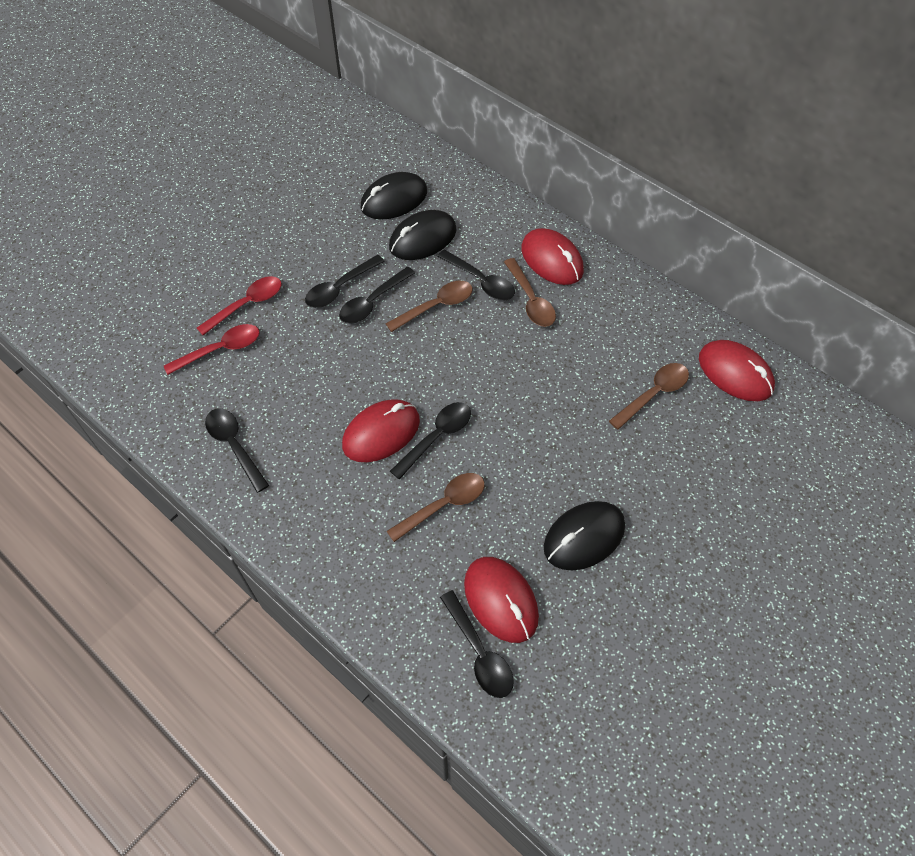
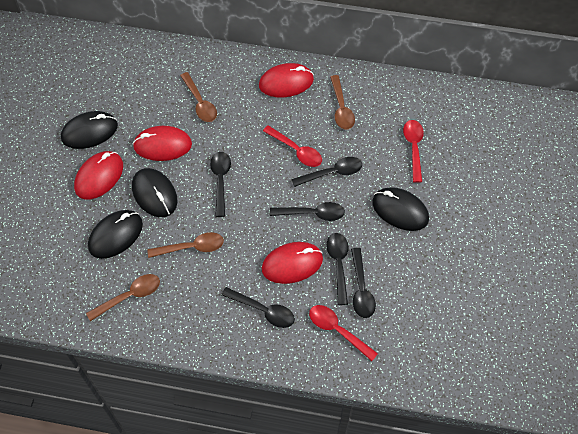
black mouse: 3 -> 4
red spoon: 2 -> 3

